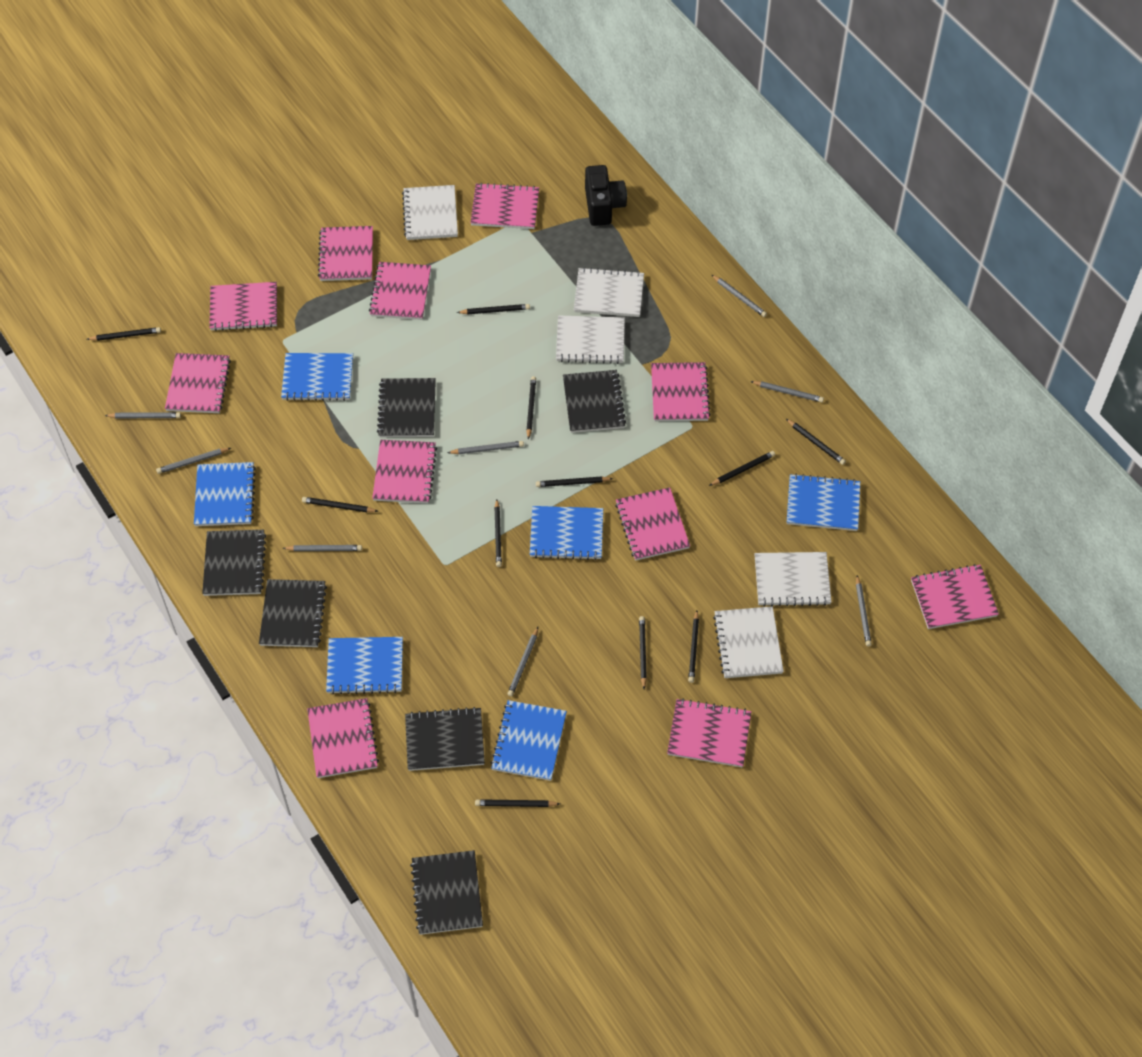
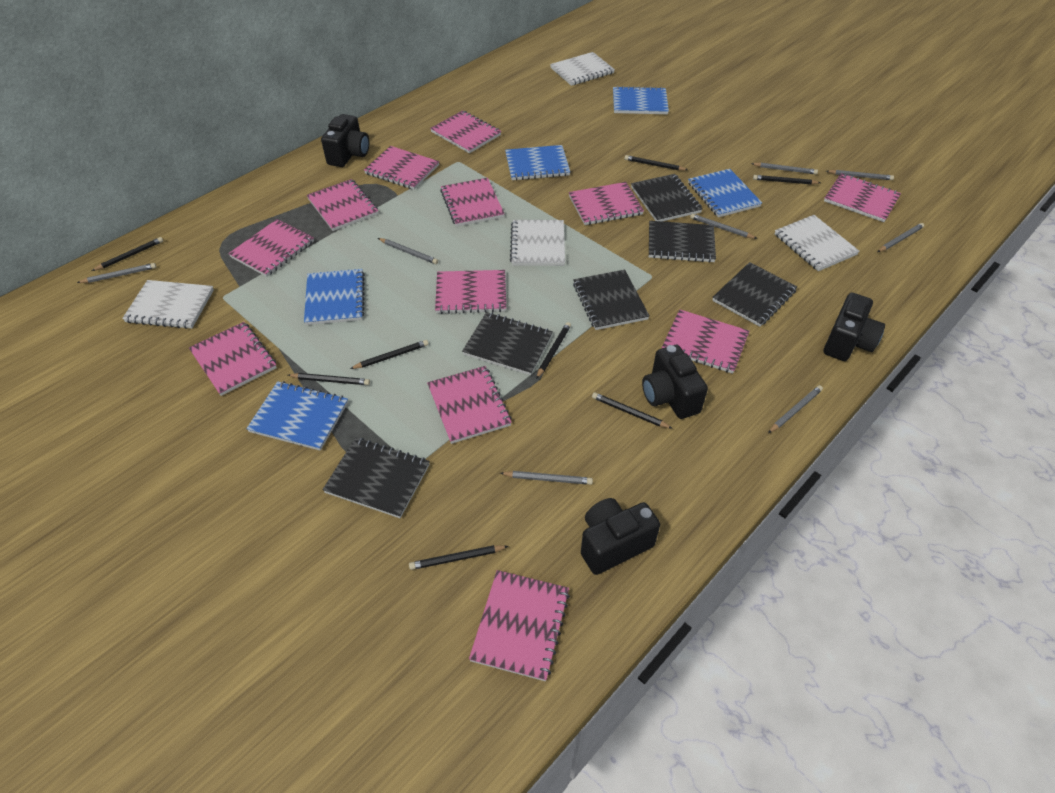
black camera: 1 -> 4
black pencil: 11 -> 8
blue notebook: 6 -> 5
pink notebook: 11 -> 12
white notebook: 5 -> 4

